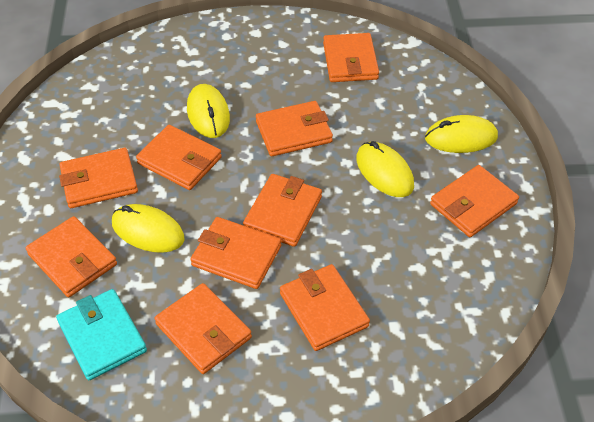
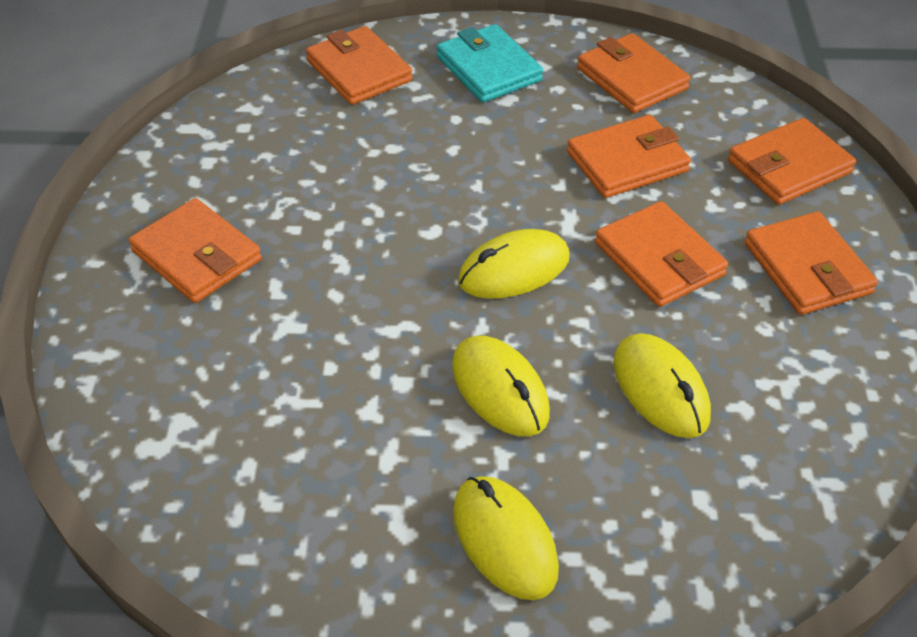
orange wallet: 10 -> 7

